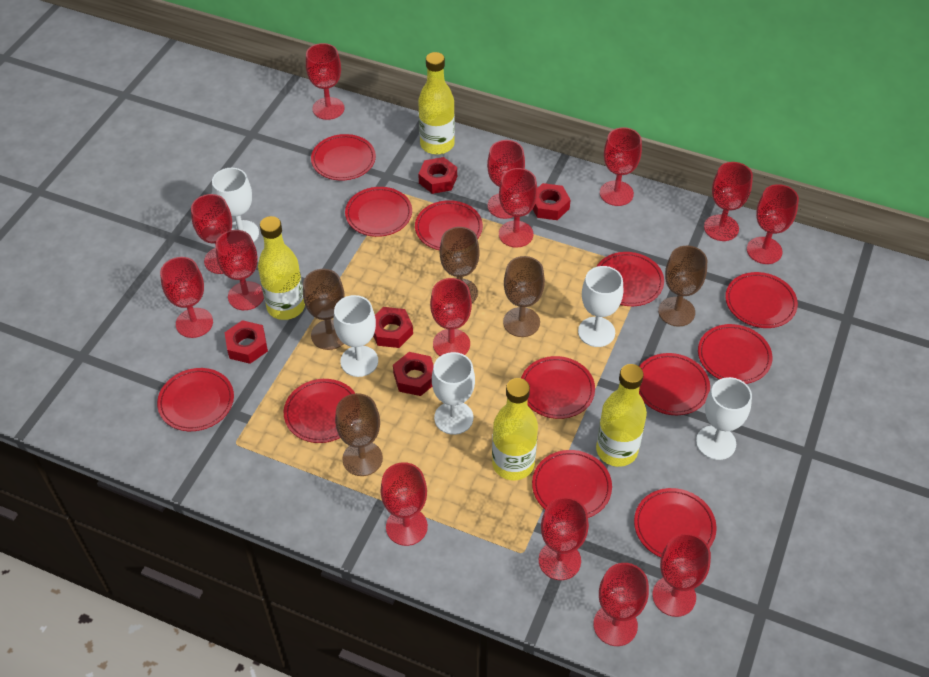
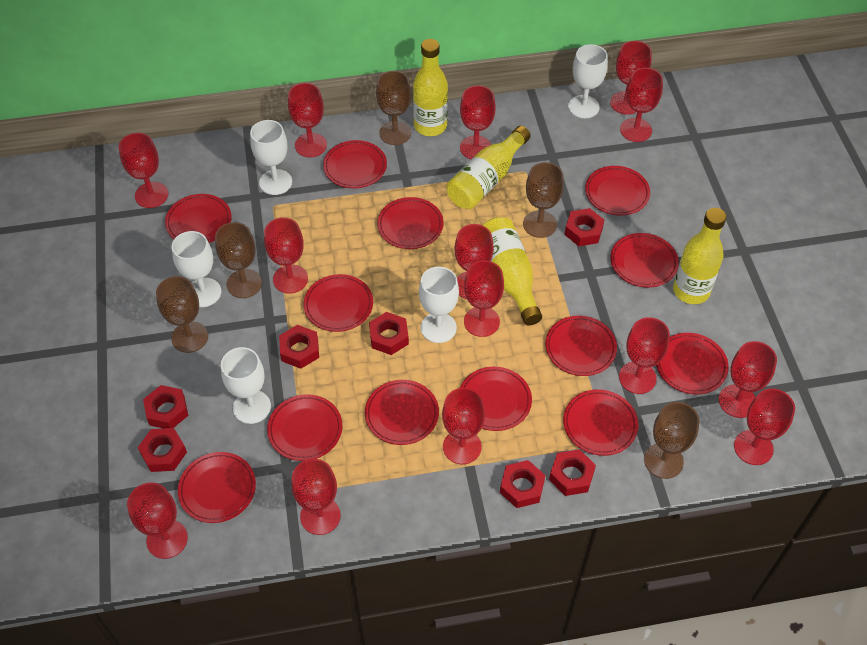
red nut: 5 -> 7
red plate: 12 -> 13

